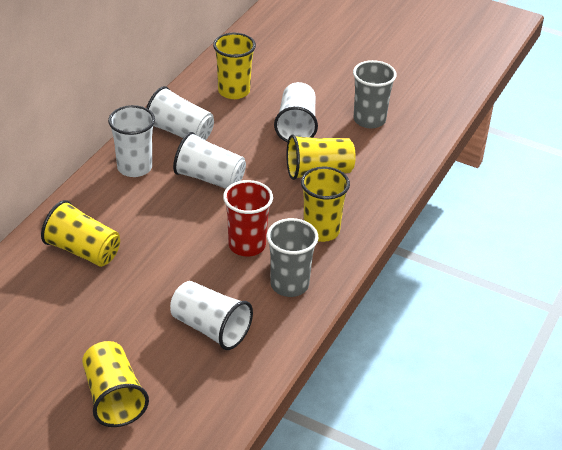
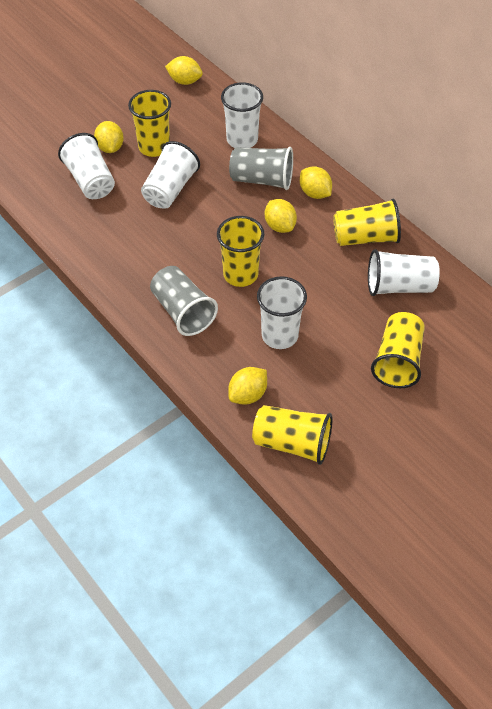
red cup: 1 -> 0
yellow lemon: 0 -> 5

